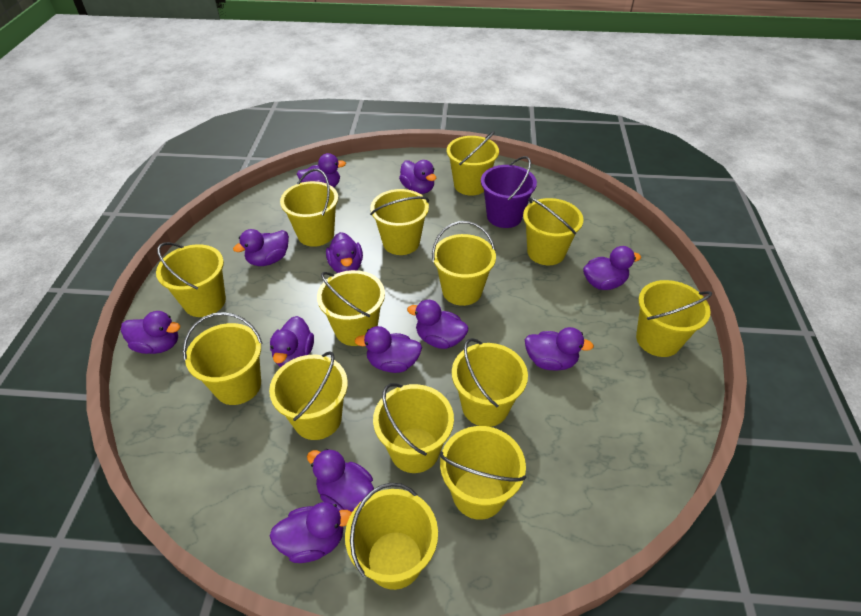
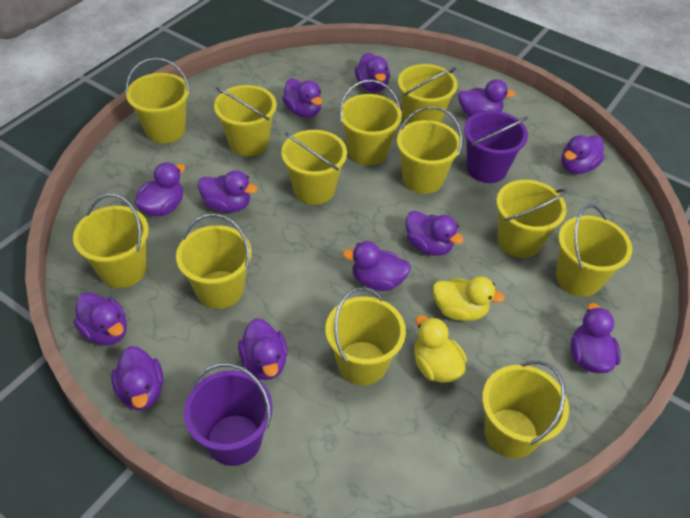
purple bucket: 1 -> 2
yellow bucket: 14 -> 12
yellow duck: 0 -> 2

